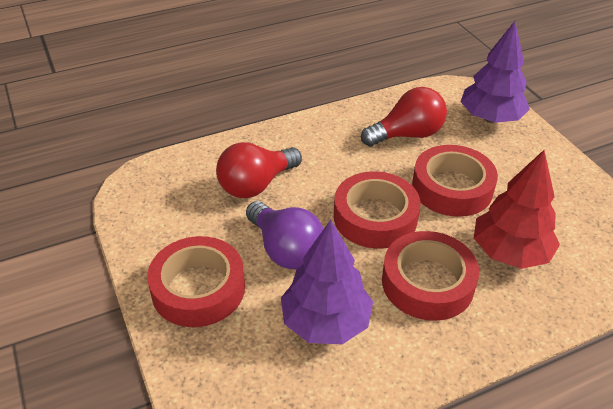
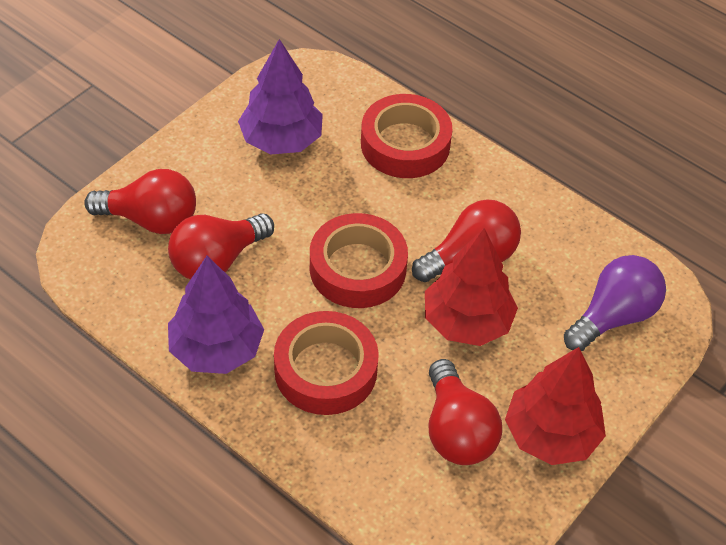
red light bulb: 2 -> 4
red tape: 4 -> 3
red tree: 1 -> 2

